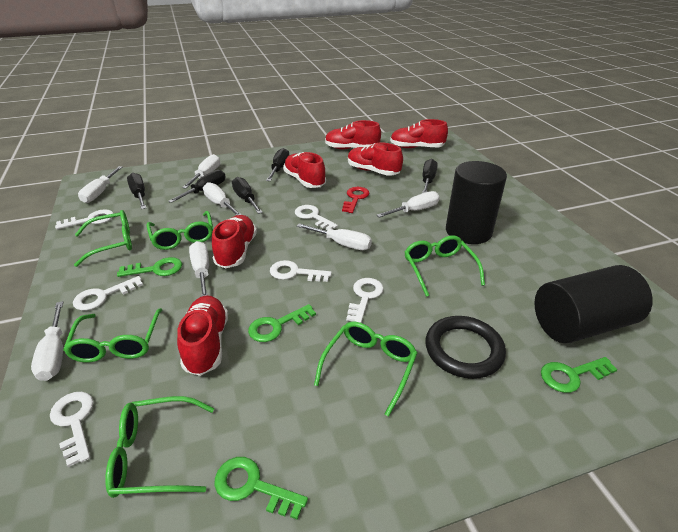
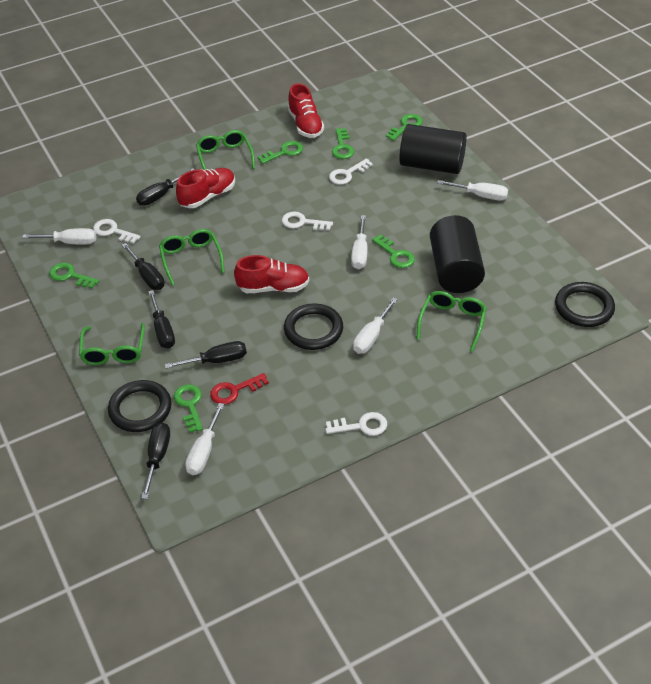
black ring: 1 -> 3
green glasses: 6 -> 4
green key: 4 -> 6
red shoe: 6 -> 3
white key: 6 -> 4
white screwdriver: 7 -> 5

